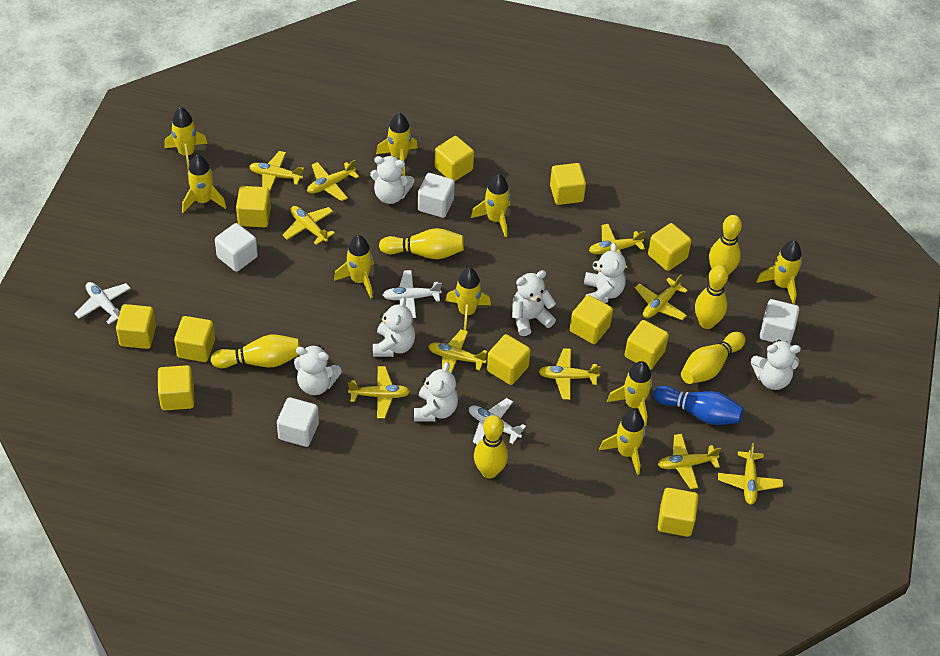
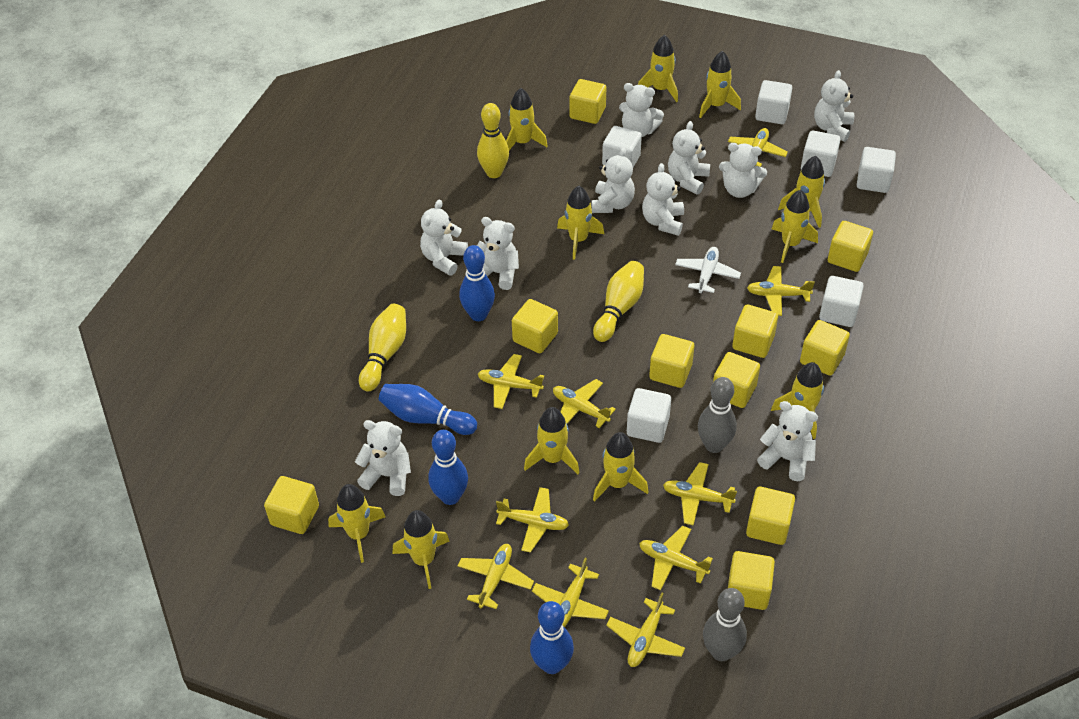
blue bowling pin: 1 -> 4
grey bowling pin: 0 -> 2
white cube: 4 -> 6
white plane: 3 -> 1
white teddy bear: 7 -> 10
yellow bowling pin: 6 -> 3
yellow cube: 11 -> 10
yellow rocket: 9 -> 11

